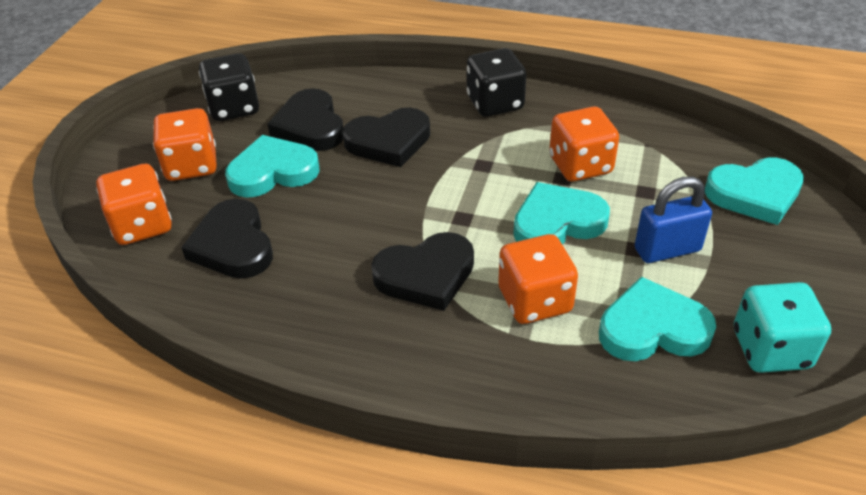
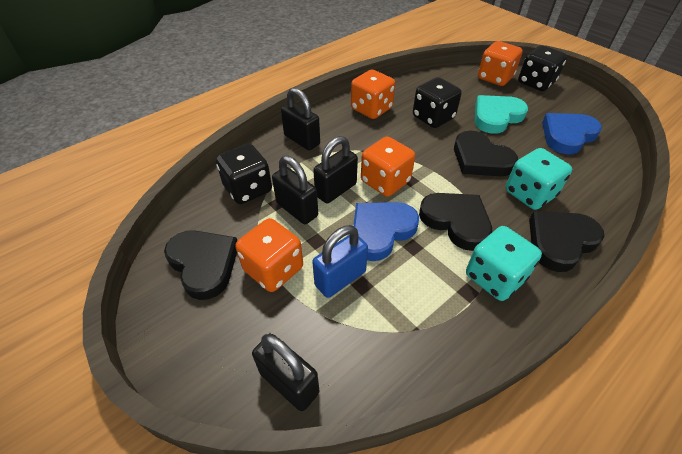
black dice: 2 -> 3
black padlock: 0 -> 4
blue heart: 0 -> 2
turquoise dice: 1 -> 2
turquoise heart: 4 -> 1

